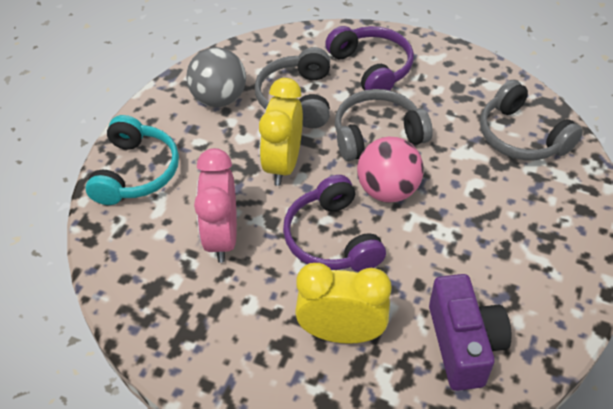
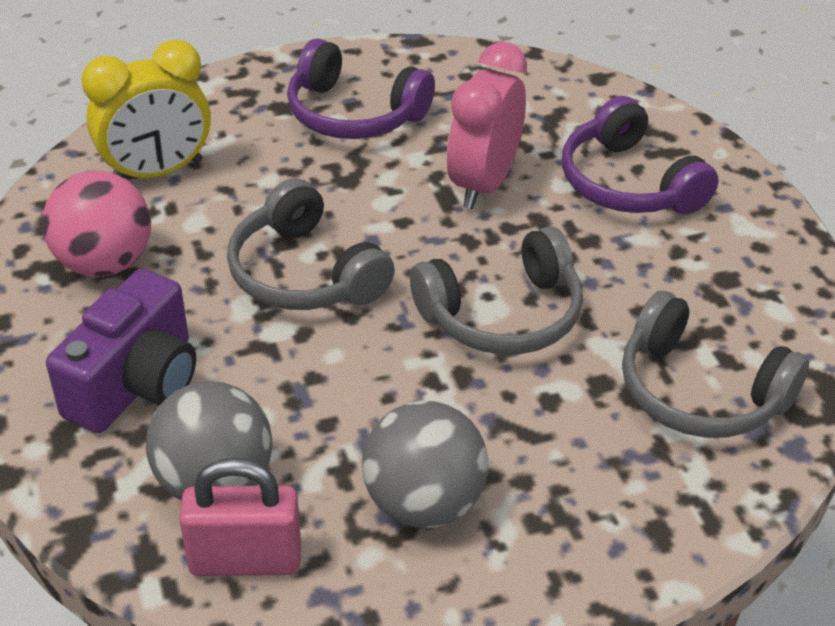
grey ball: 1 -> 2
pink padlock: 0 -> 1
turquoise headphones: 1 -> 0
yellow clock: 2 -> 1

